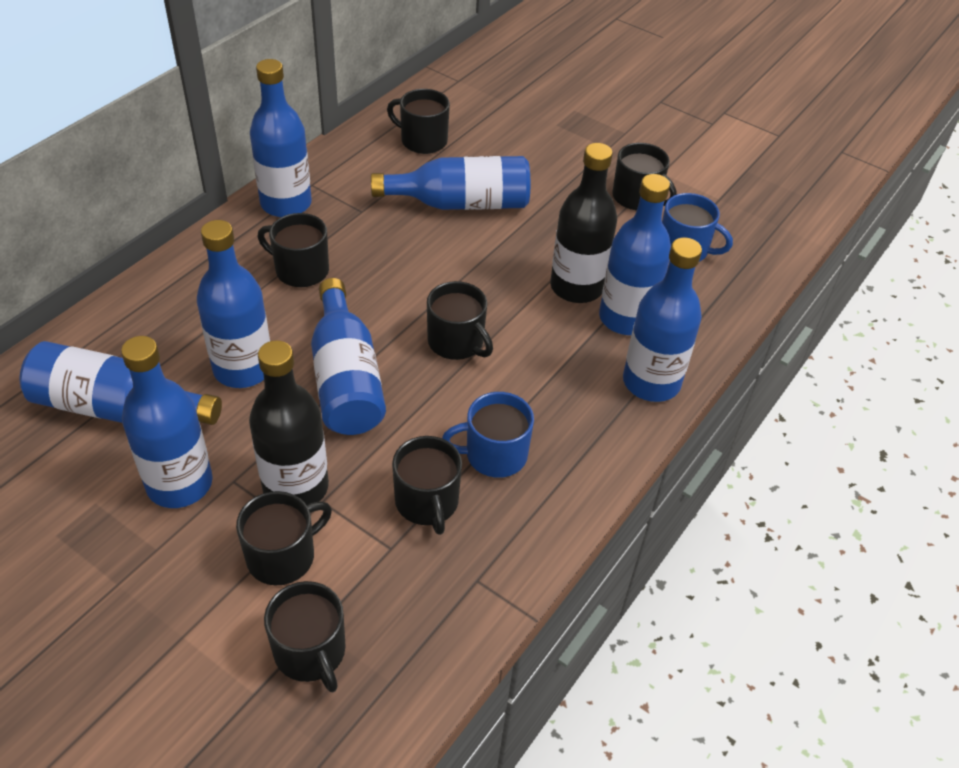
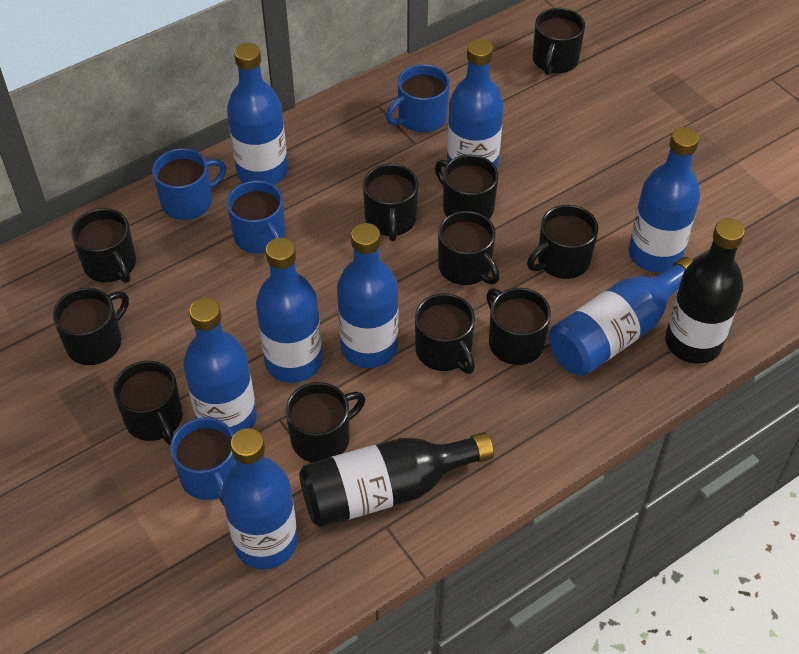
black mug: 7 -> 11
blue mug: 2 -> 4

